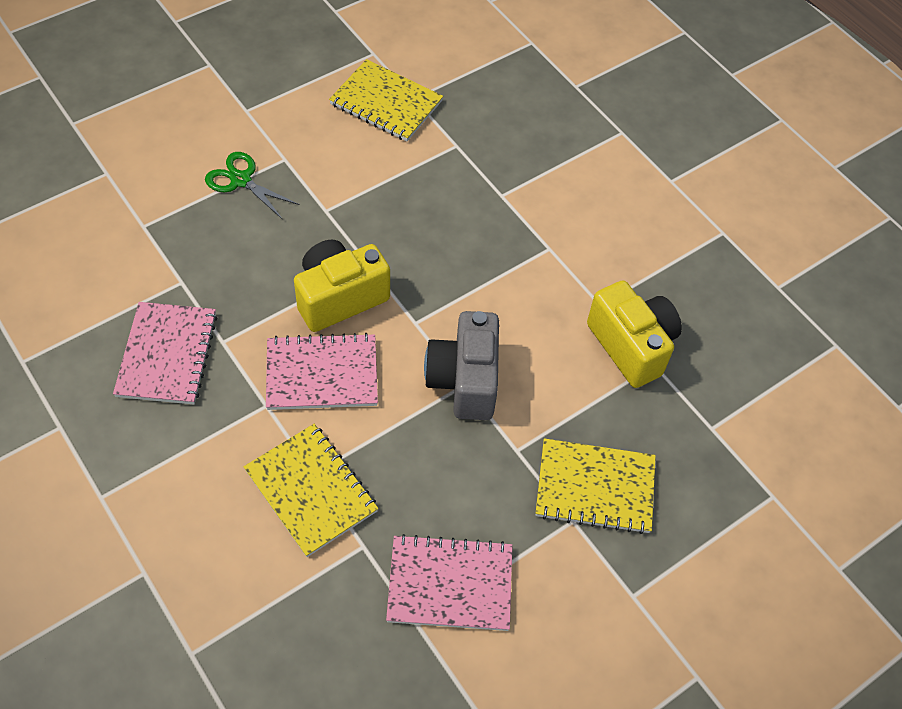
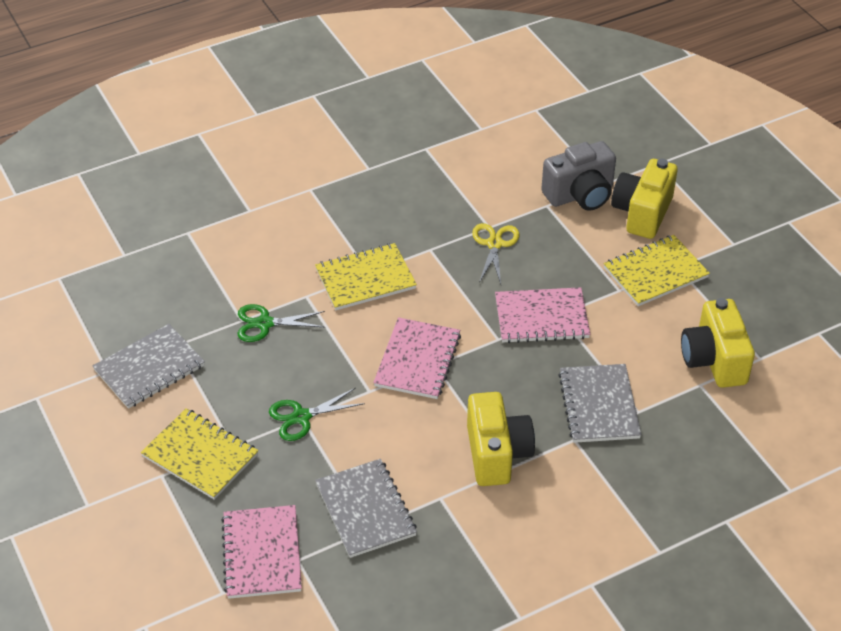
green scissors: 1 -> 2
grey notebook: 0 -> 3
yellow camera: 2 -> 3
yellow scissors: 0 -> 1

